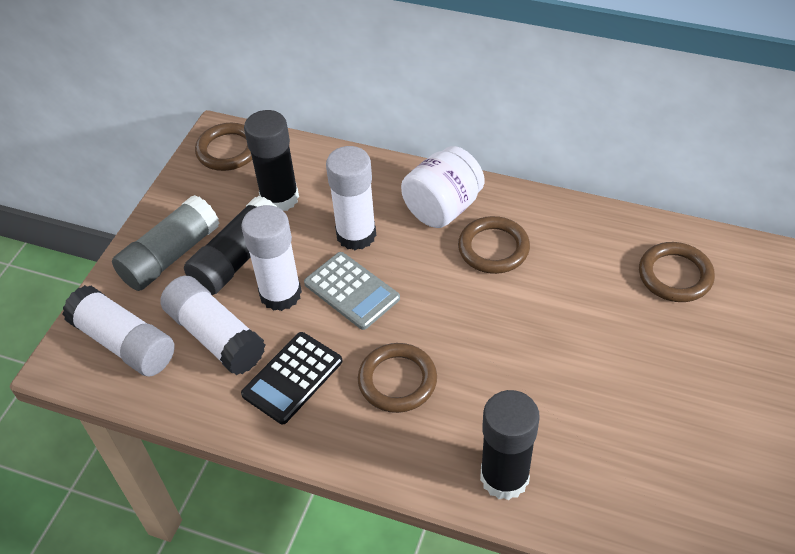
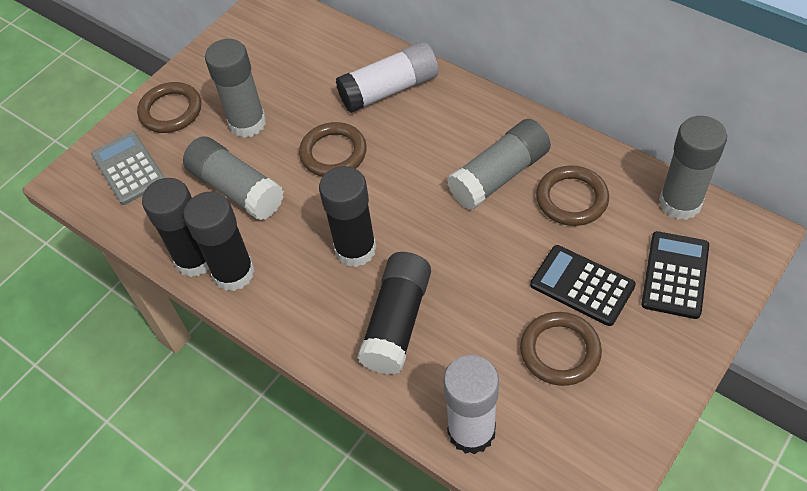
black calculator: 1 -> 2
black glue stick: 3 -> 4
grey glue stick: 1 -> 4
white glue stick: 4 -> 2
white jar: 1 -> 0

